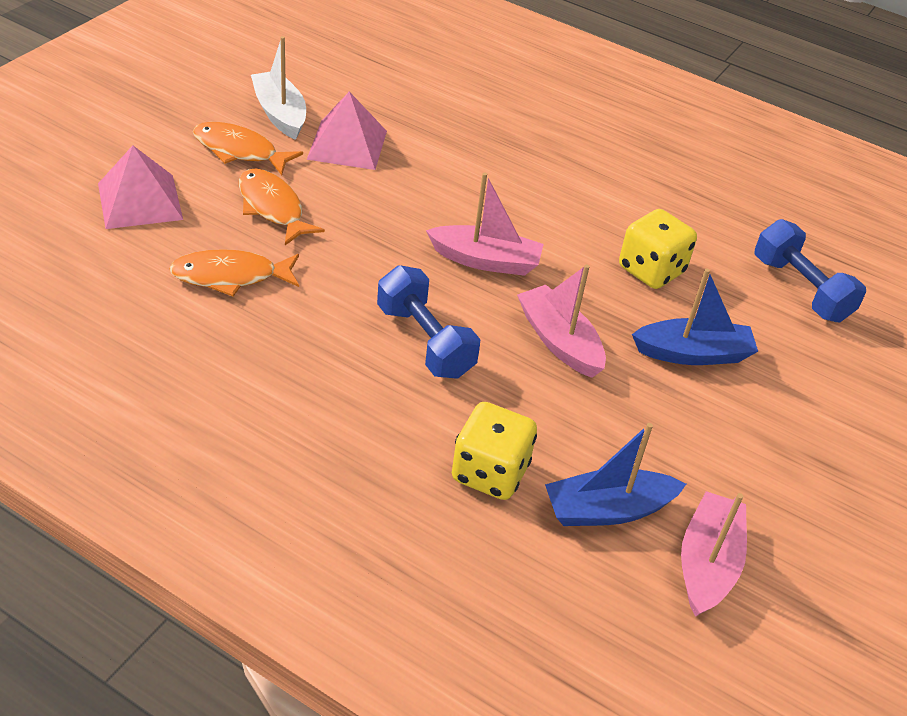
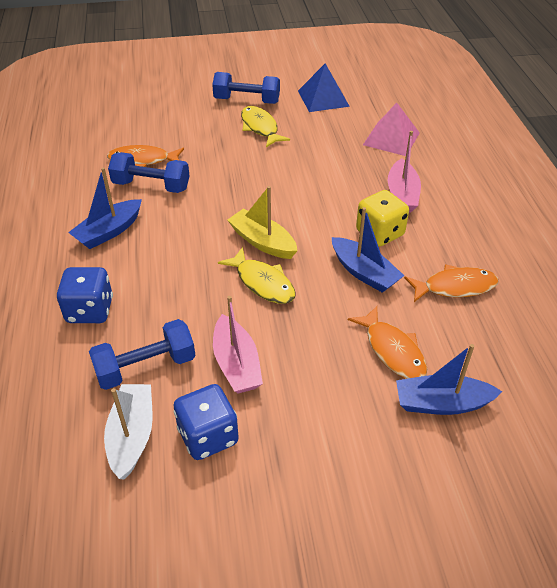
blue boat: 2 -> 3
blue dice: 0 -> 2
blue dumbbell: 2 -> 3
blue pyramid: 0 -> 1
pink boat: 3 -> 2
pink pyramid: 2 -> 1
yellow boat: 0 -> 1
yellow dice: 2 -> 1
yellow fish: 0 -> 2

